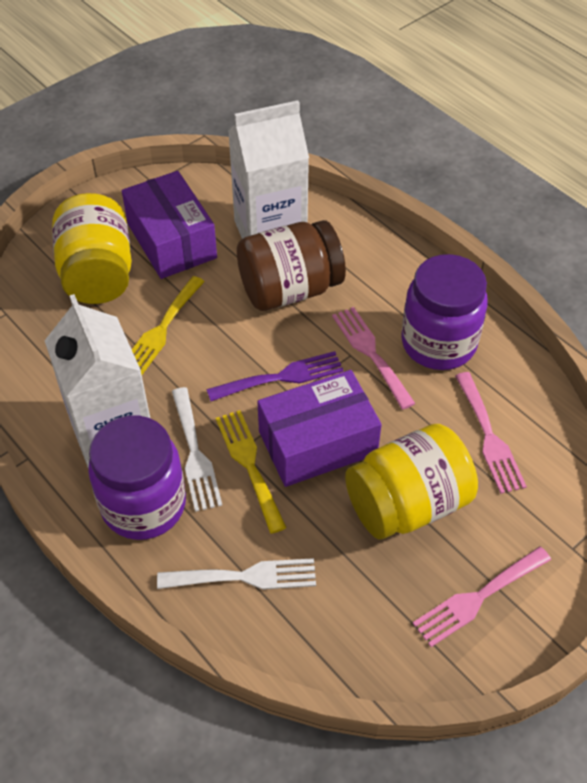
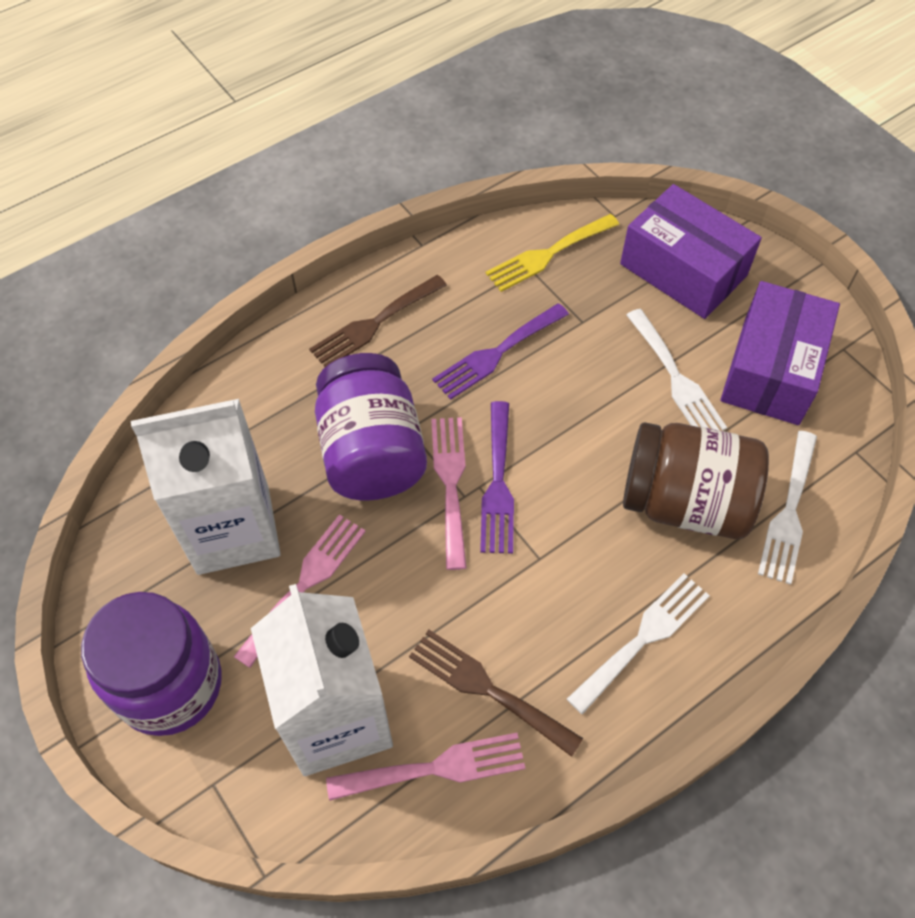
brown fork: 0 -> 2
purple fork: 1 -> 2
white fork: 2 -> 3
yellow fork: 2 -> 1
yellow jar: 2 -> 0

